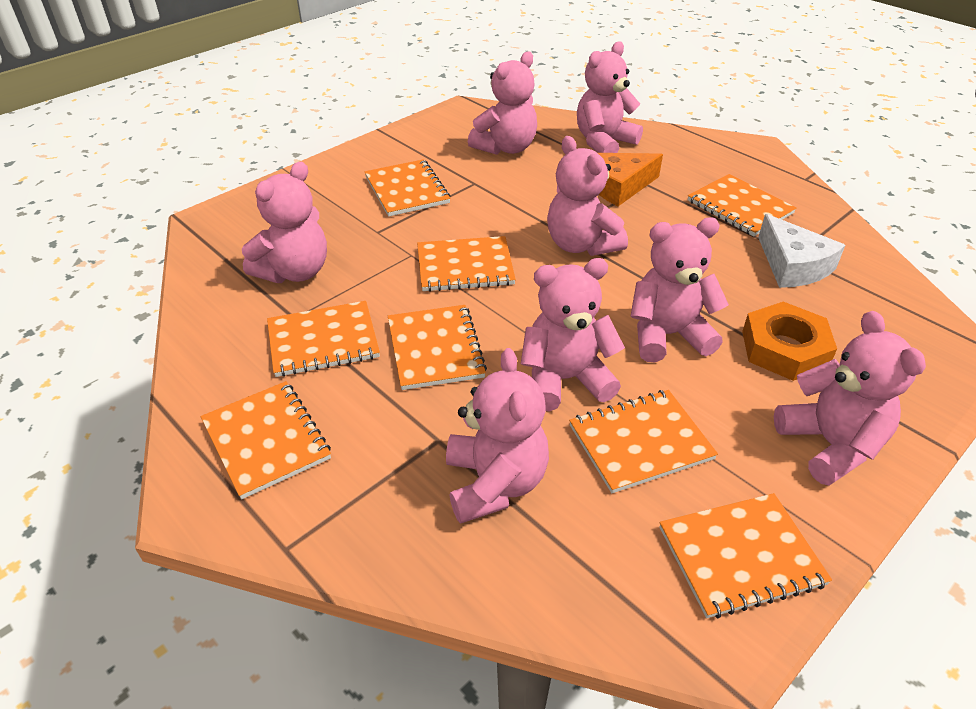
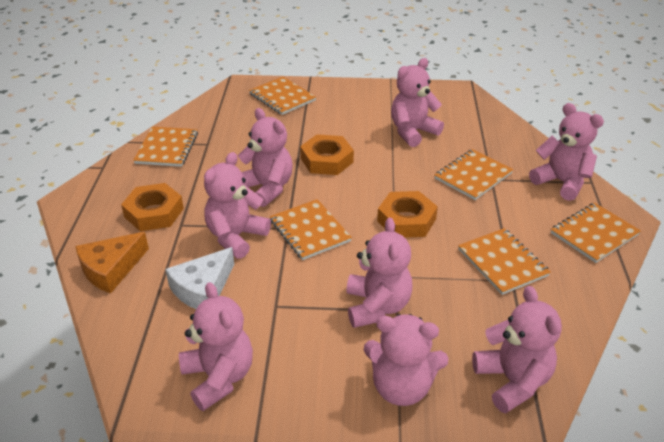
orange notebook: 8 -> 6
orange nut: 1 -> 3

